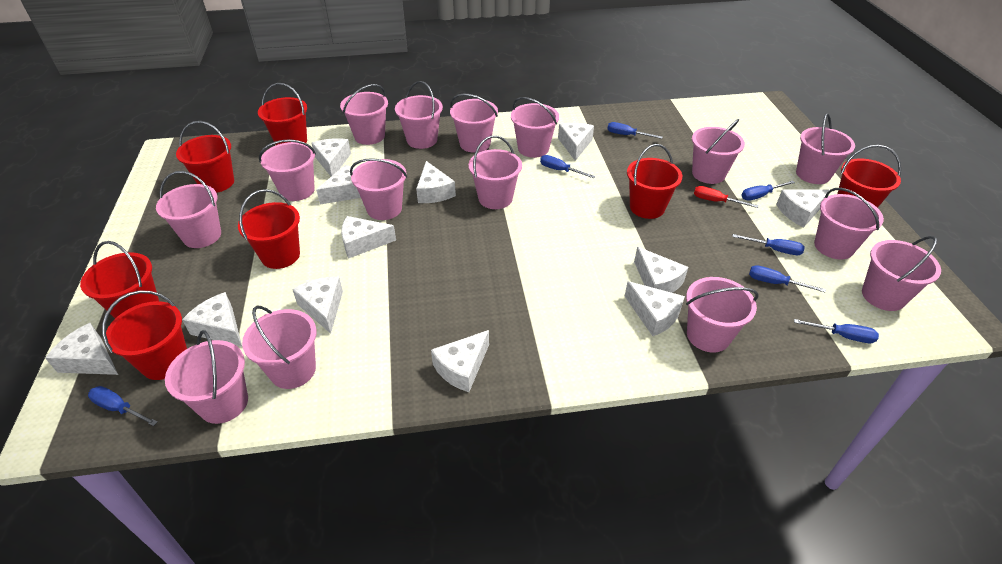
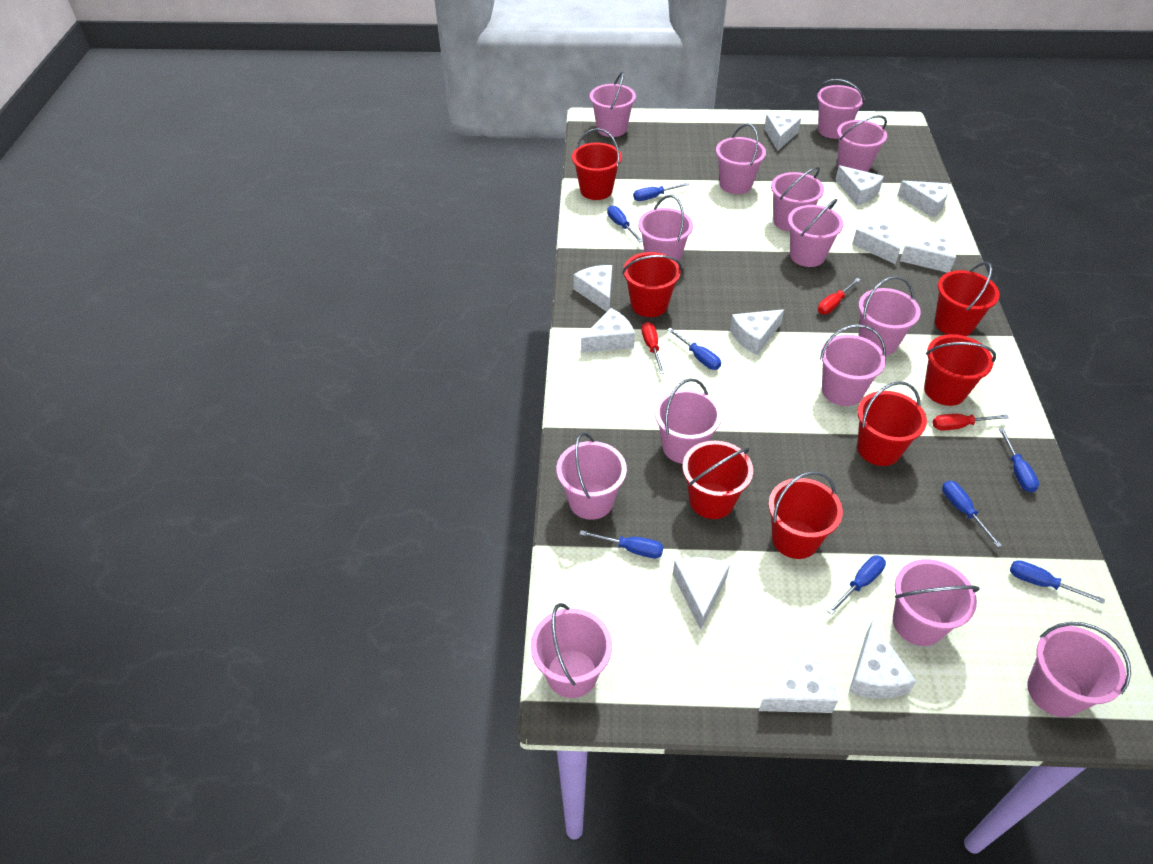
blue screwdriver: 7 -> 8
pink bucket: 15 -> 14
red screwdriver: 1 -> 3
white cheese: 12 -> 11

